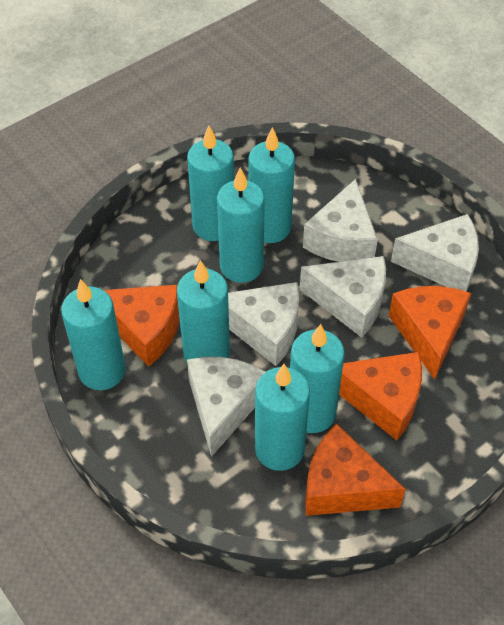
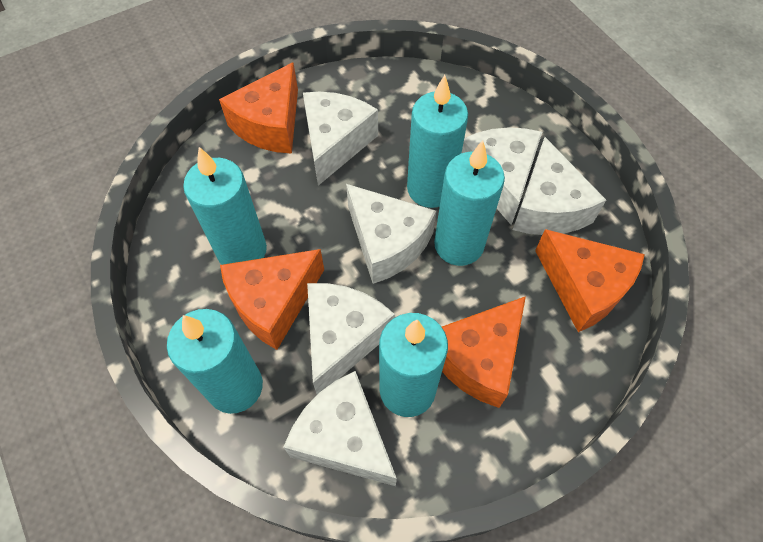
turquoise candle: 7 -> 5
white cheese: 5 -> 6

